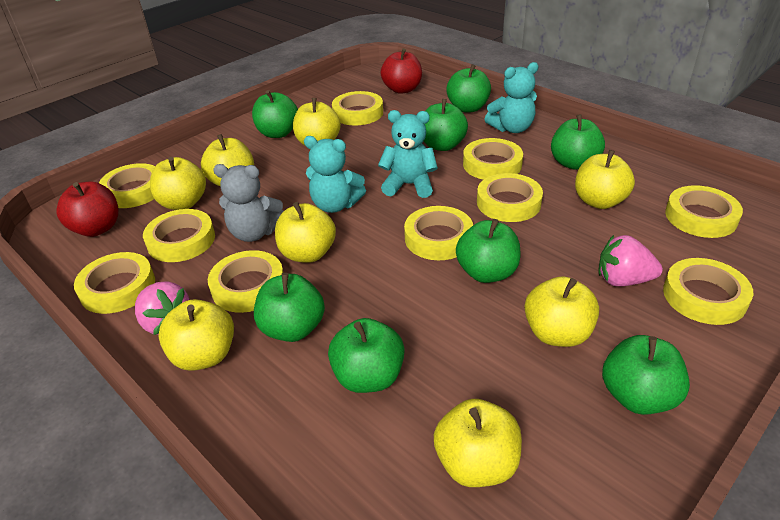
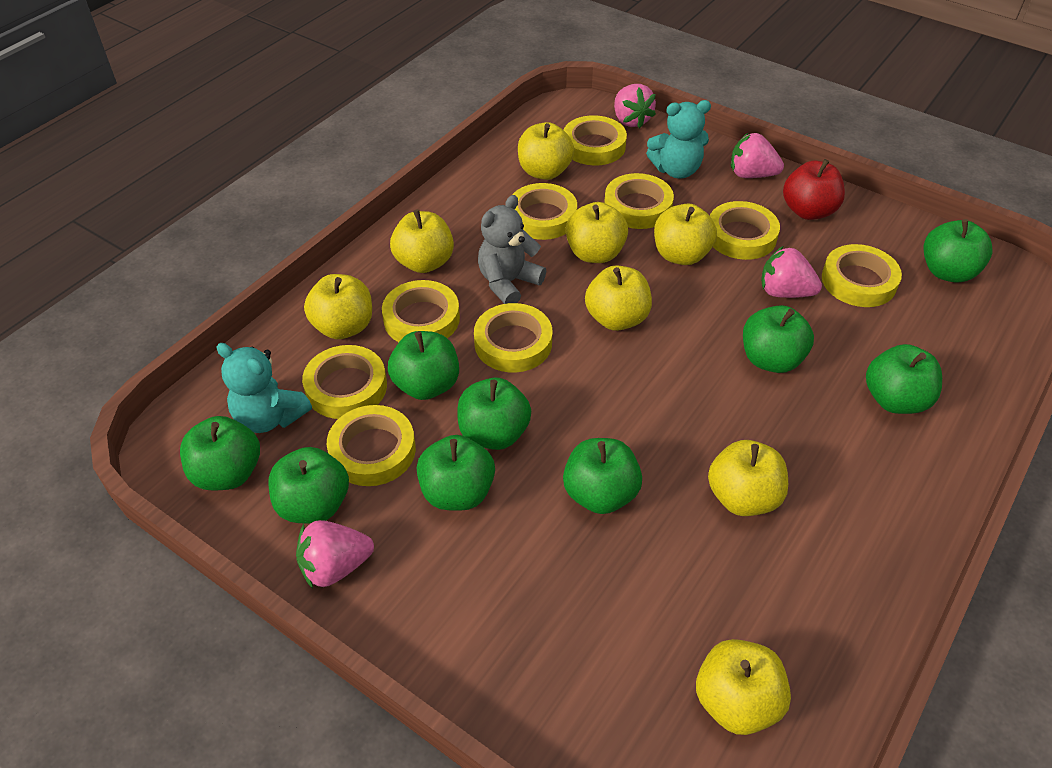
green apple: 8 -> 9
pink strawberry: 2 -> 4
red apple: 2 -> 1
turquoise teddy bear: 3 -> 2
yellow tape: 10 -> 9

